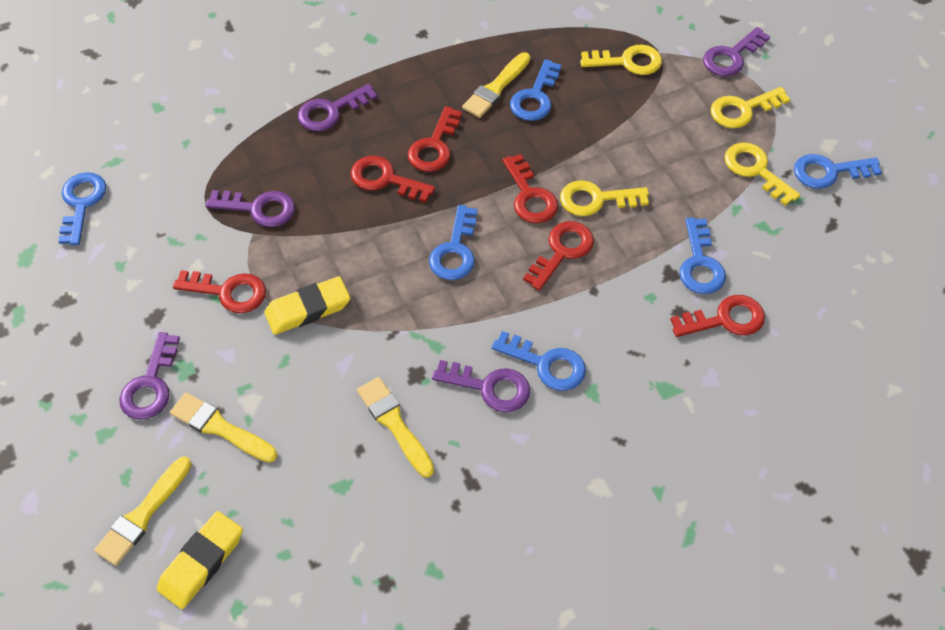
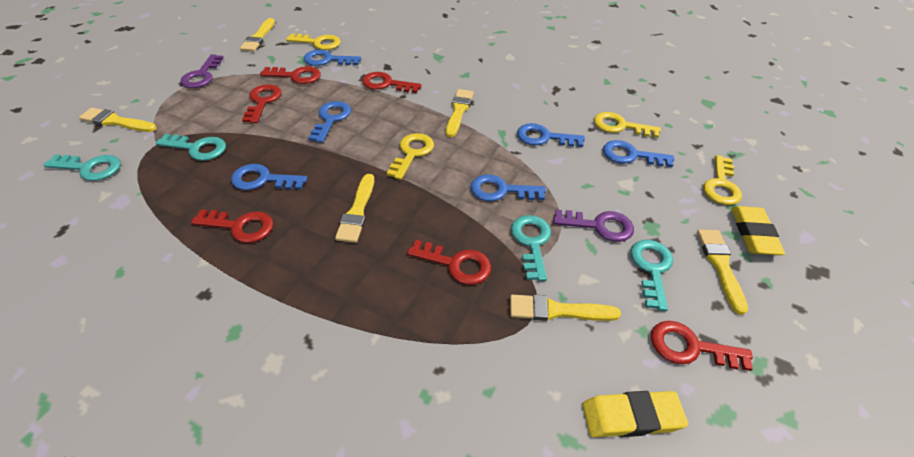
purple key: 5 -> 2
turquoise key: 0 -> 4
yellow brush: 4 -> 6

